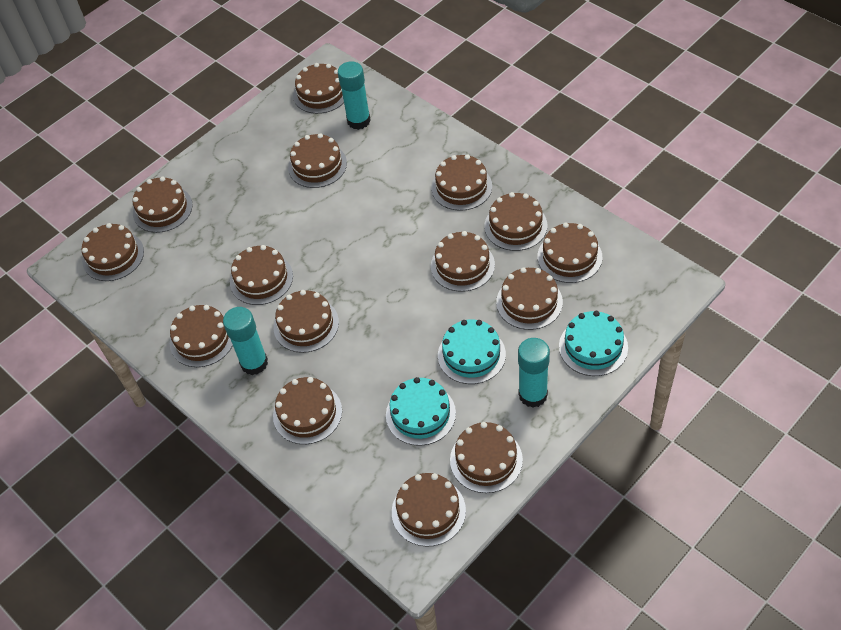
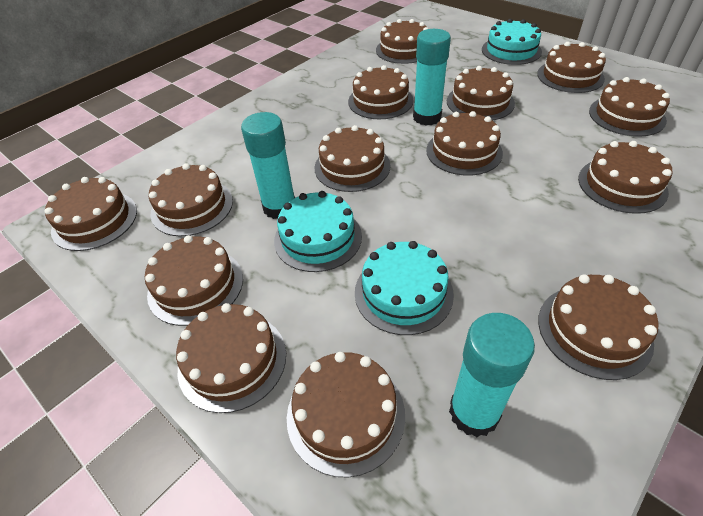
brown cake: 15 -> 14

